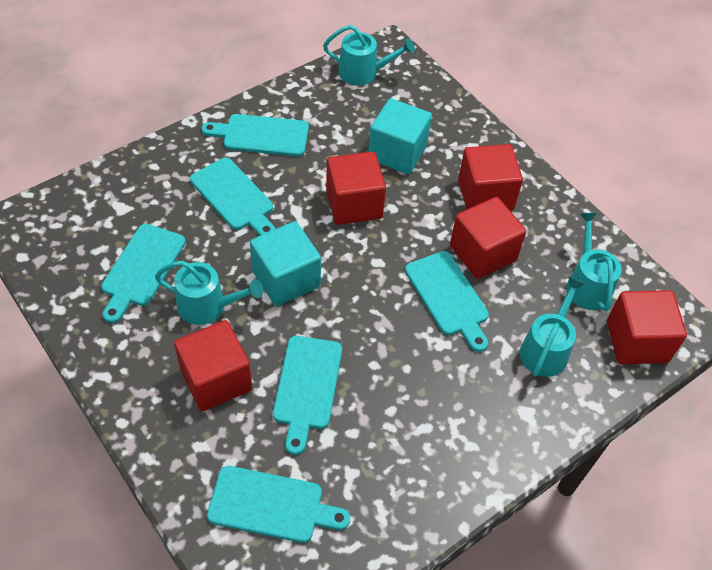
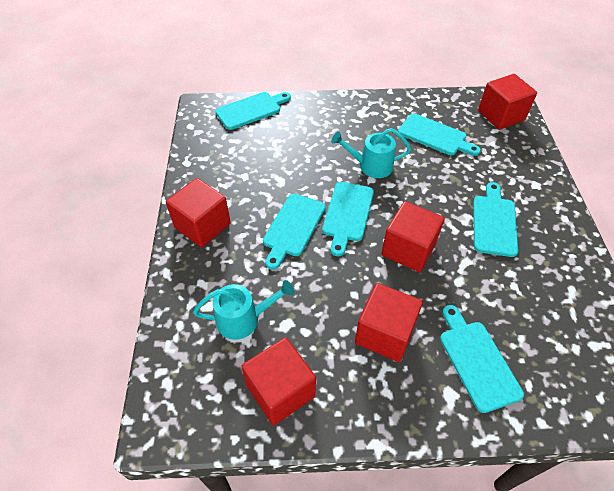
turquoise cube: 2 -> 0
turquoise watering can: 4 -> 2

